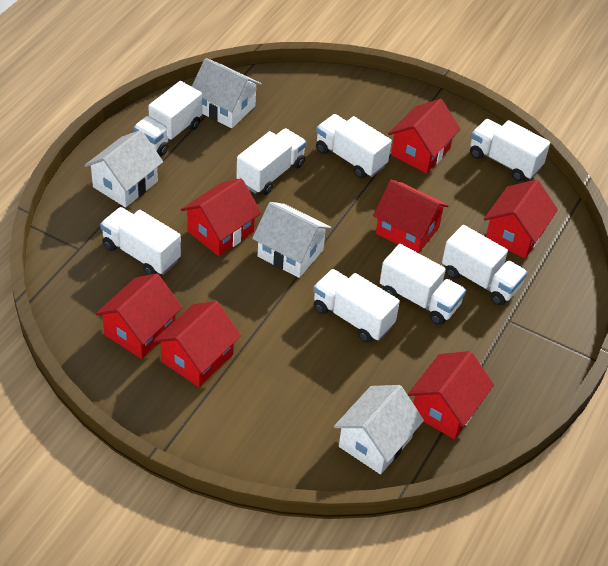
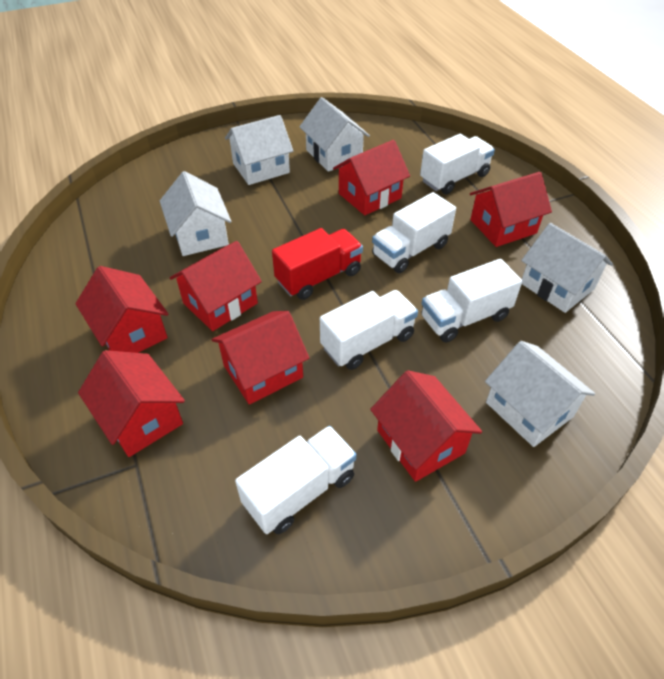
red truck: 0 -> 1
white house: 4 -> 5
white truck: 8 -> 5

